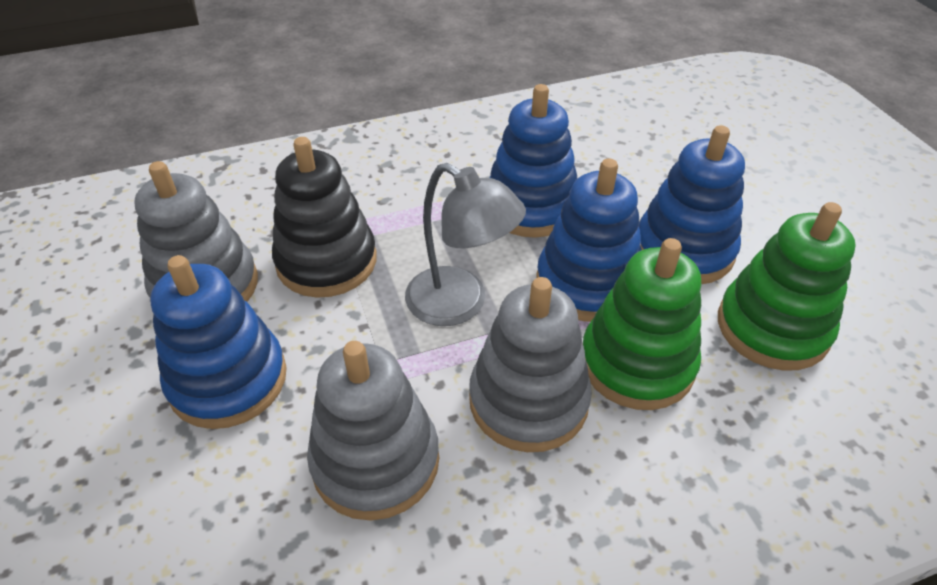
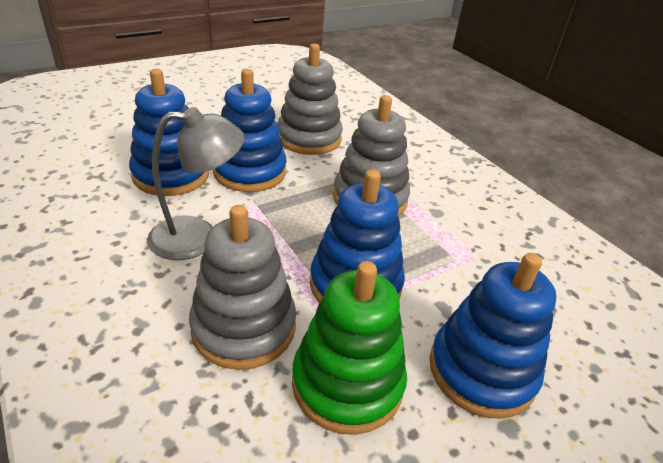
black stacking toy: 1 -> 0
green stacking toy: 2 -> 1

